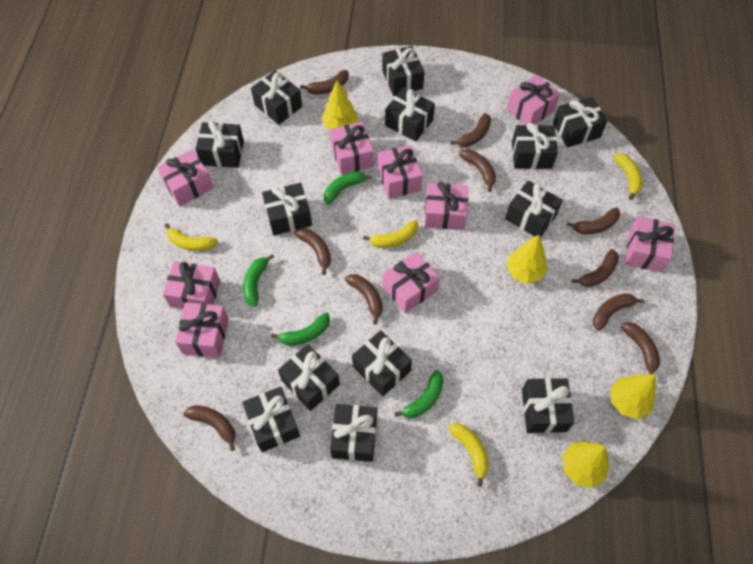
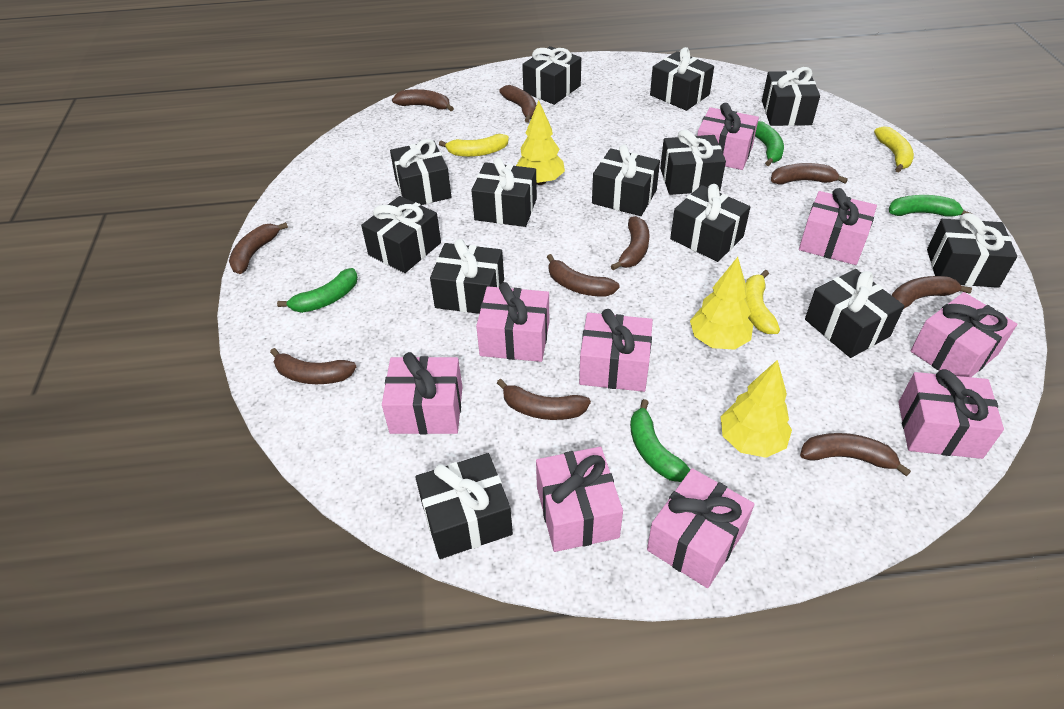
yellow banana: 4 -> 3
yellow tree: 4 -> 3

